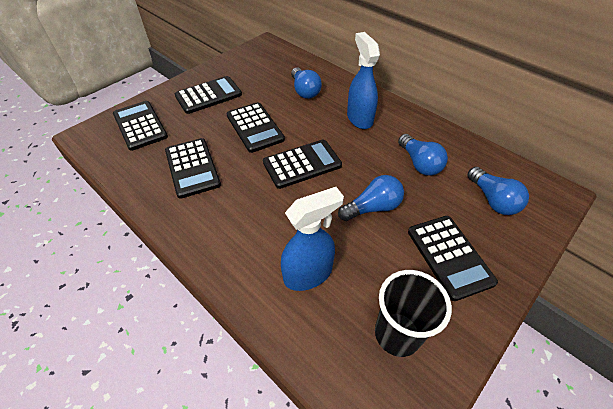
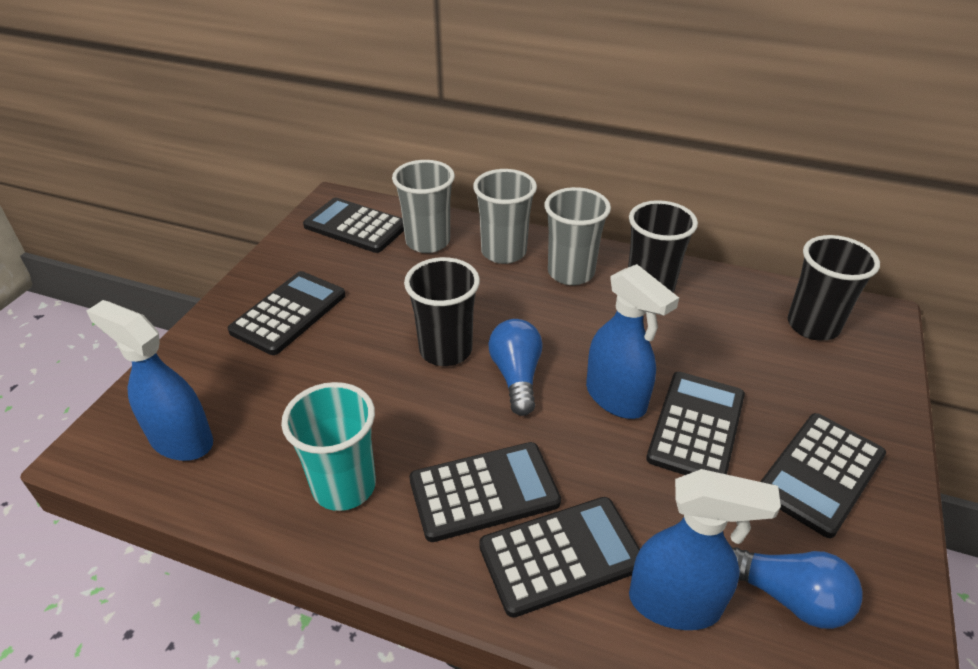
black cup: 1 -> 3
blue light bulb: 4 -> 2
blue spray bottle: 2 -> 3
grey cup: 0 -> 3
turquoise cup: 0 -> 1

